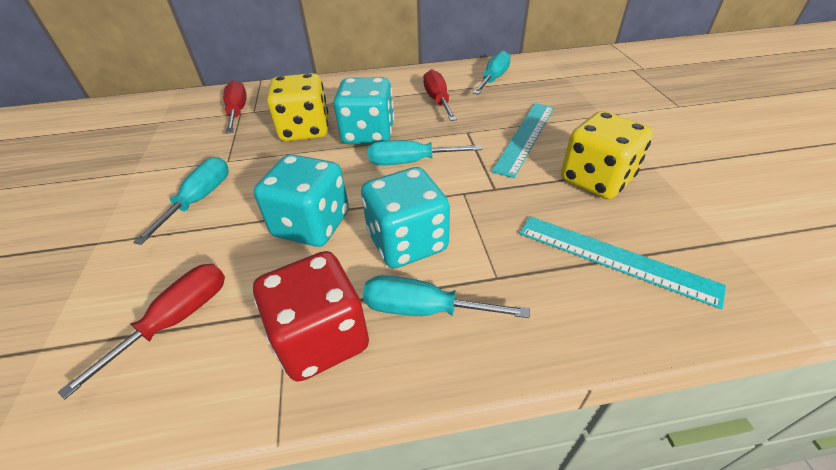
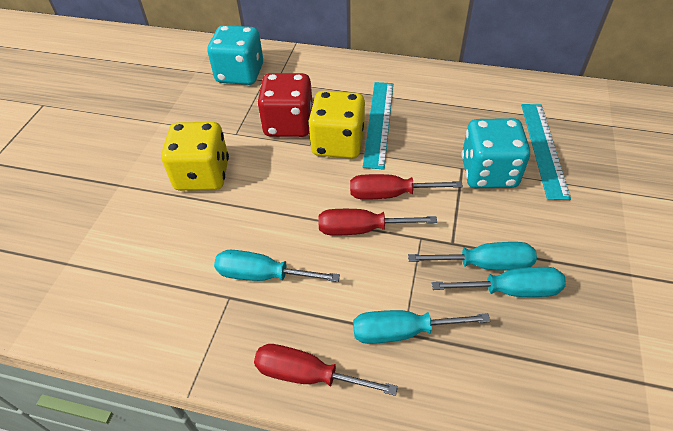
turquoise dice: 3 -> 2

